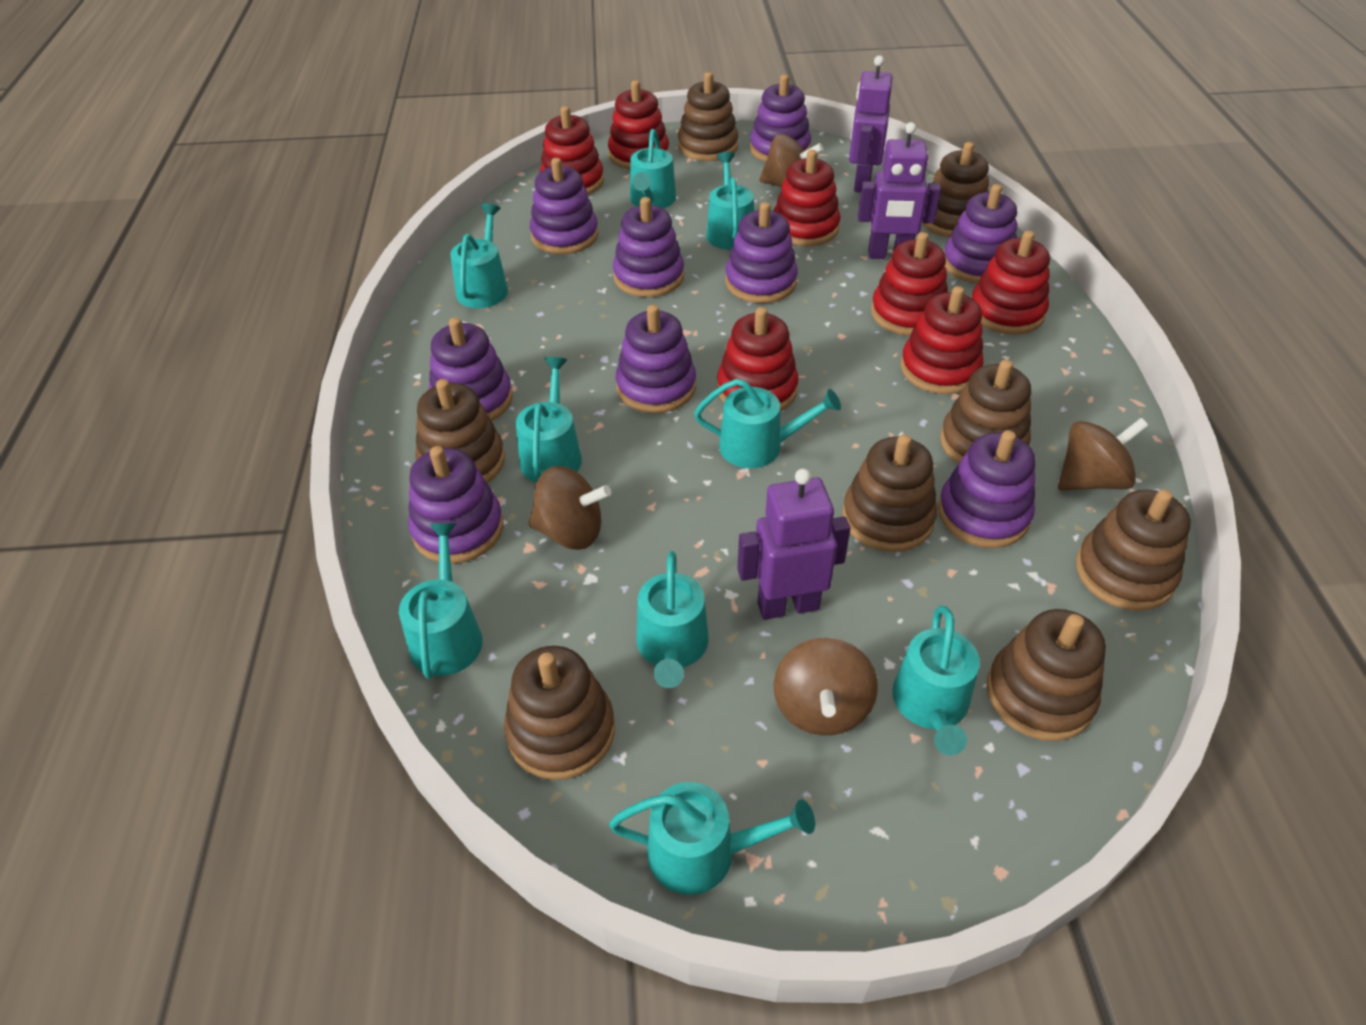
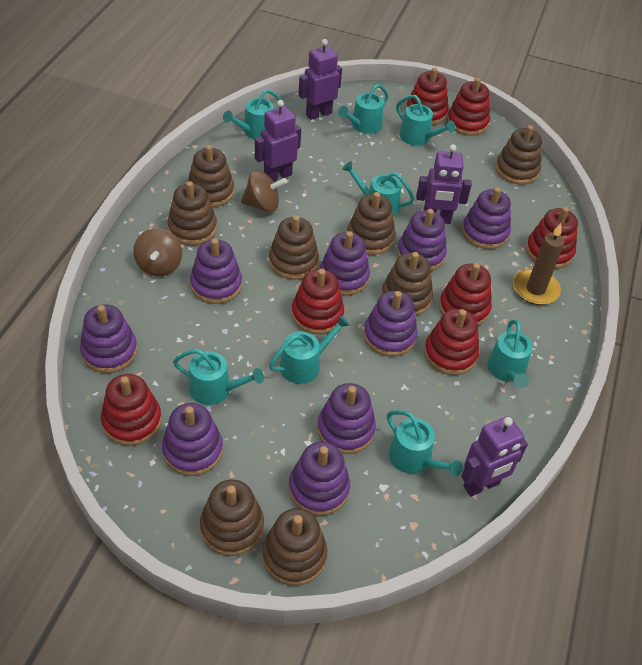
brown candle: 0 -> 1
brown spinning top: 4 -> 2
purple robot: 3 -> 4
turquoise watering can: 9 -> 8

